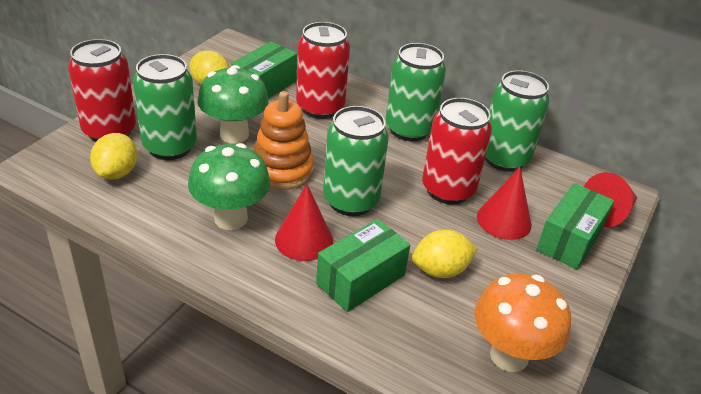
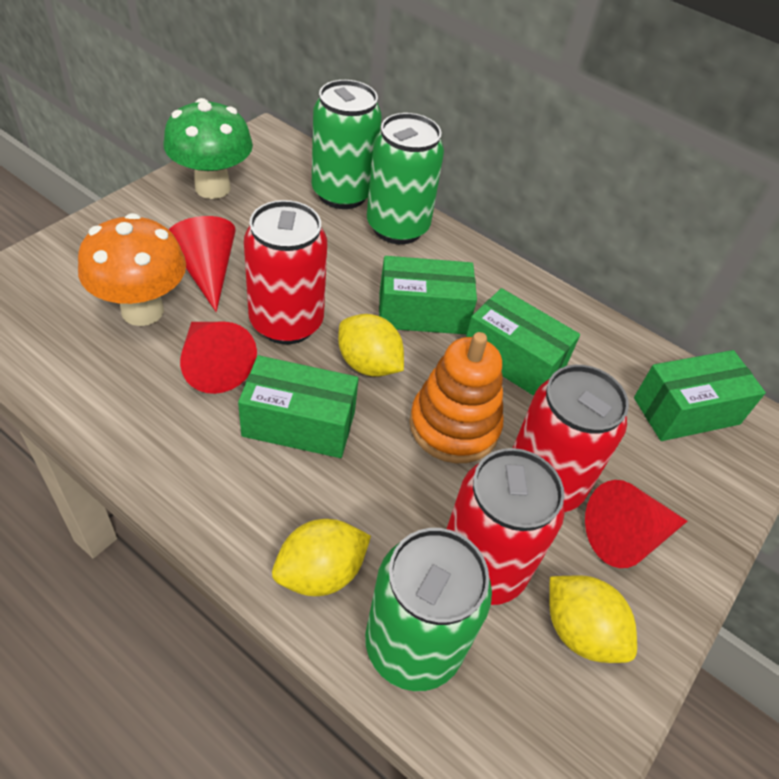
green box: 3 -> 4
green can: 4 -> 3
green mushroom: 2 -> 1

